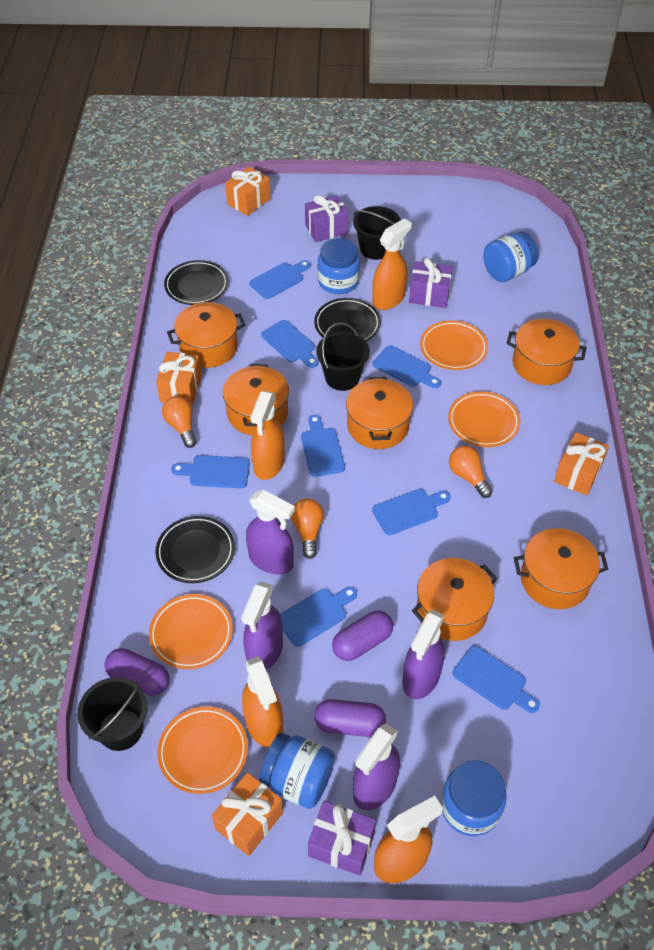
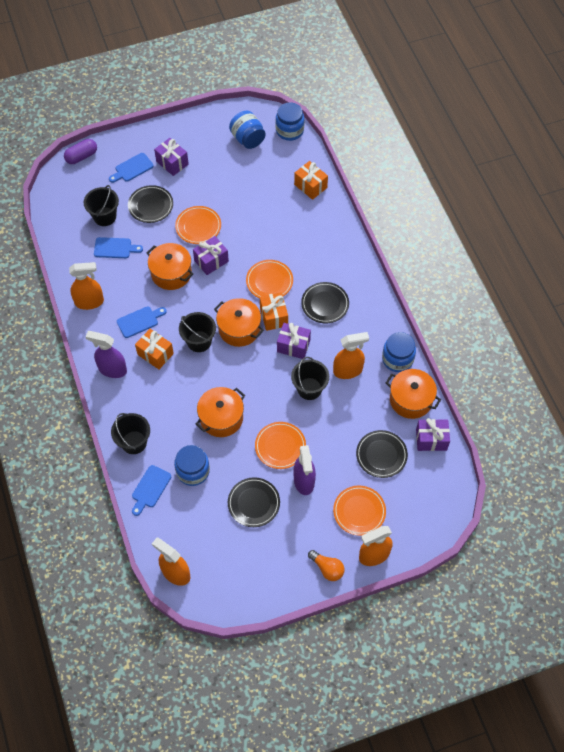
black bucket: 3 -> 4
black plate: 3 -> 4
blue cutting board: 8 -> 4
orange gift: 4 -> 3
orange light bulb: 3 -> 1
orange pot: 6 -> 4
purple capsule: 3 -> 1
purple gift: 3 -> 4
purple spray bottle: 4 -> 2

